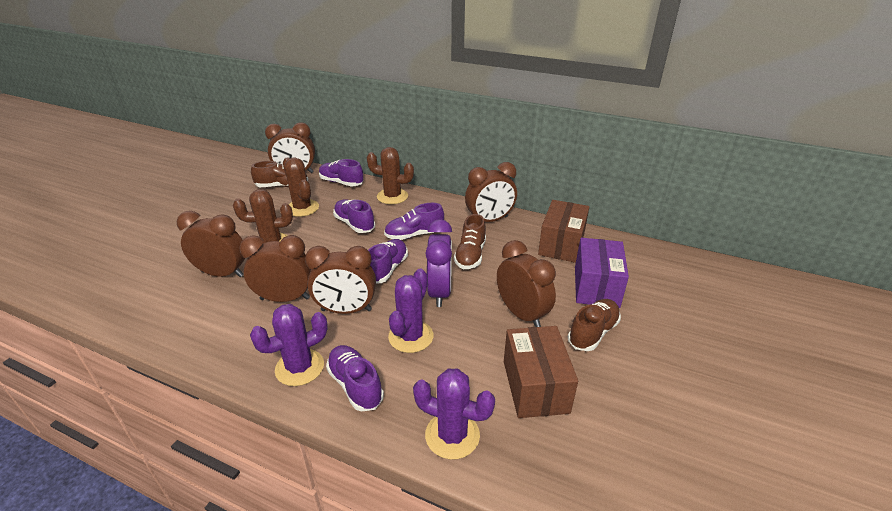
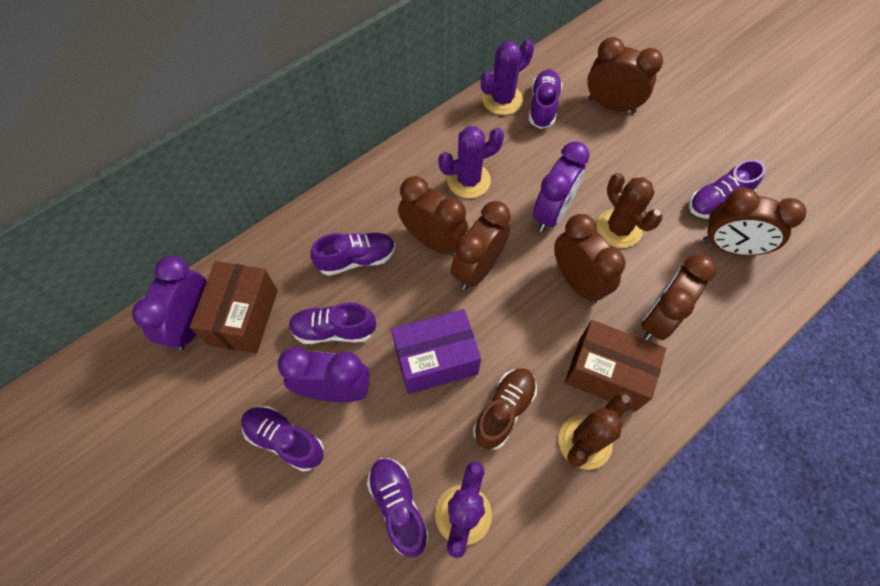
brown cactus: 3 -> 2
brown shoe: 3 -> 1
purple clock: 1 -> 3
purple shoe: 5 -> 6

